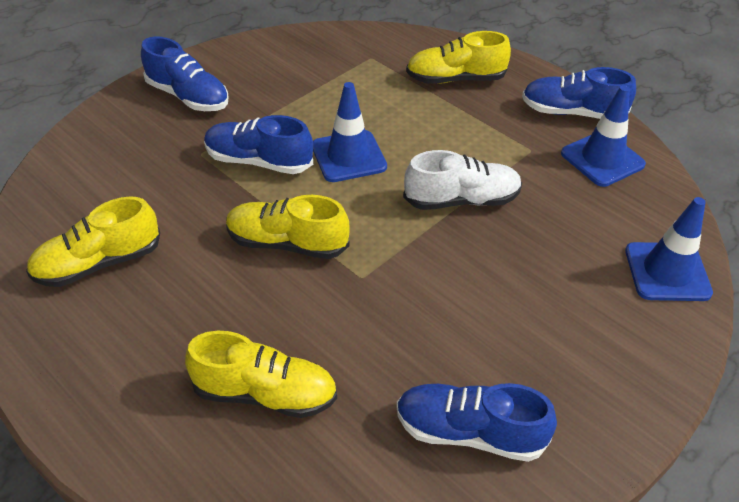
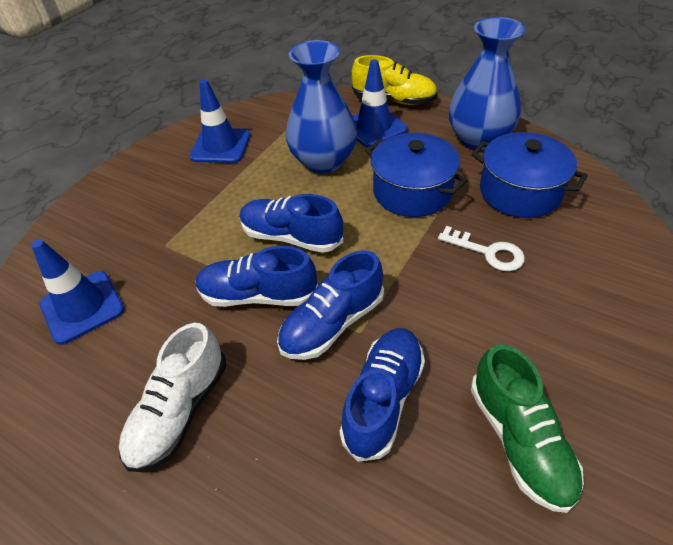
blue pot: 0 -> 2
blue vase: 0 -> 2
green shoe: 0 -> 1
white key: 0 -> 1
yellow shoe: 4 -> 1

